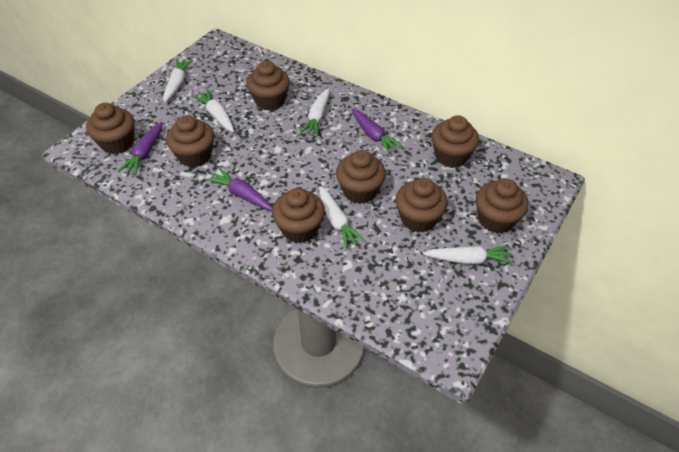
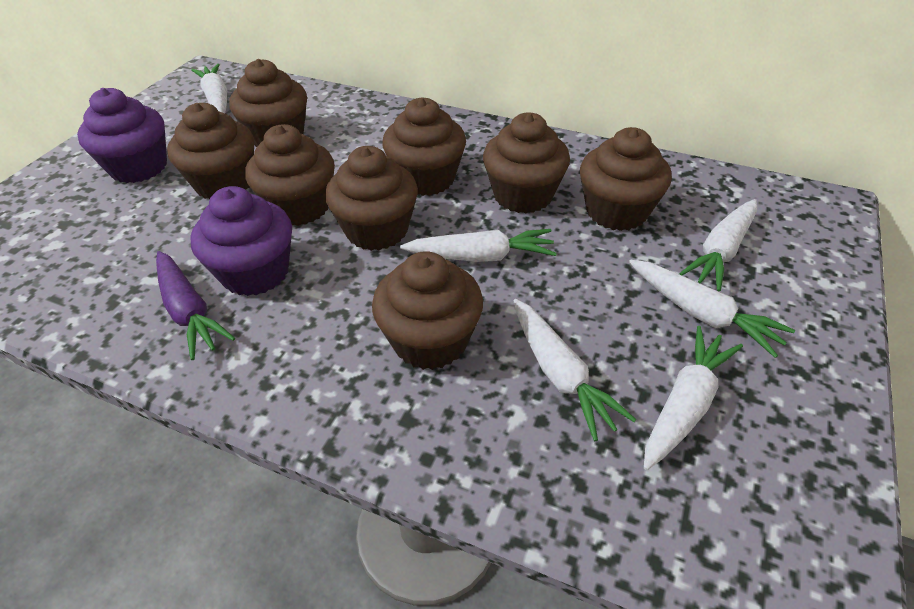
purple carrot: 3 -> 1
purple cupcake: 0 -> 2
white carrot: 5 -> 6

